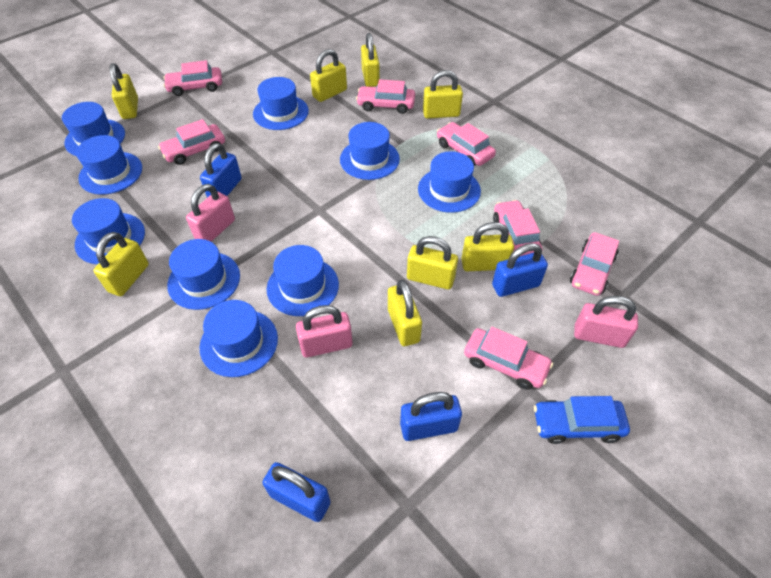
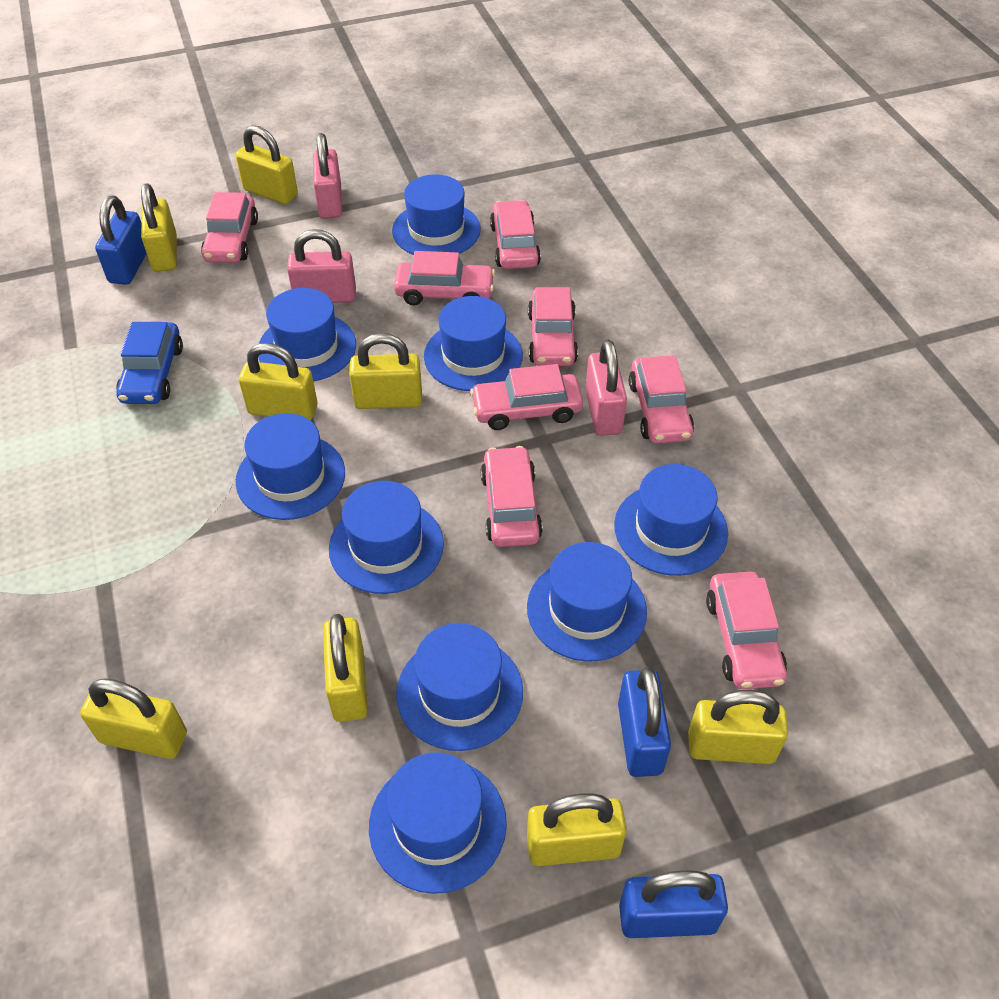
blue padlock: 4 -> 3
pink car: 7 -> 8

